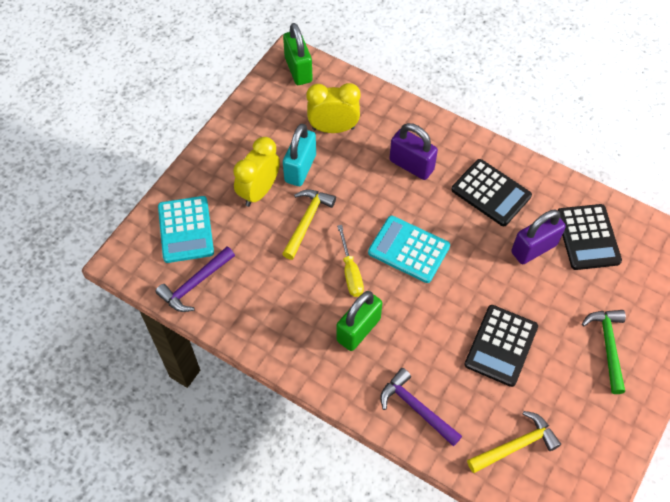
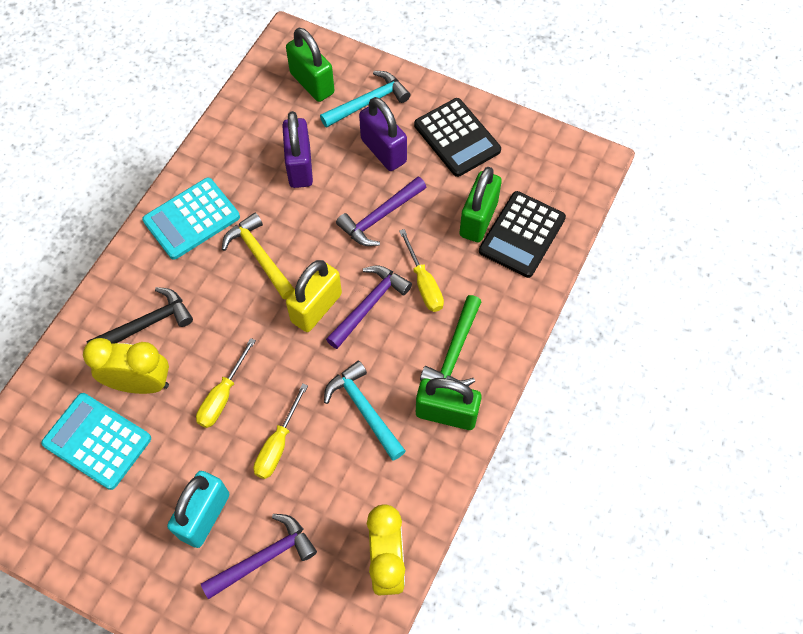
black calculator: 3 -> 2
black hammer: 0 -> 1
green padlock: 2 -> 3
purple hammer: 2 -> 3
turquoise hammer: 0 -> 2
yellow hammer: 2 -> 1
yellow padlock: 0 -> 1
yellow screwdriver: 1 -> 3

